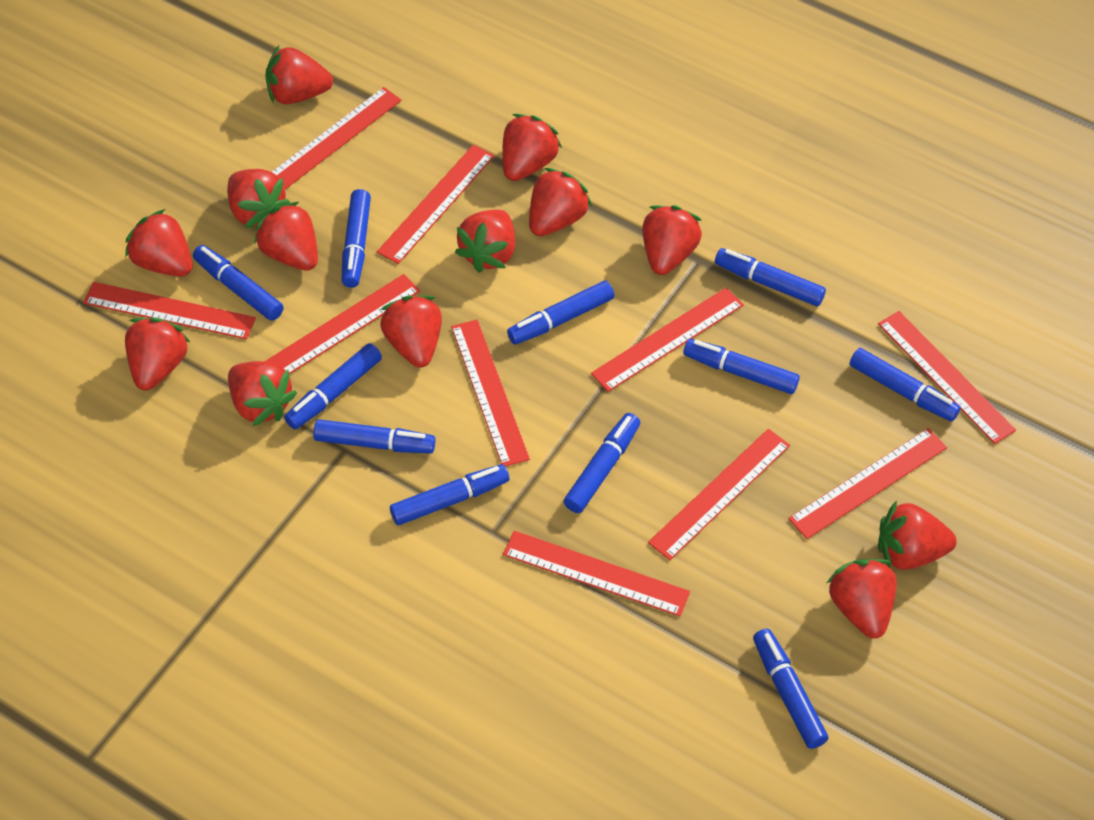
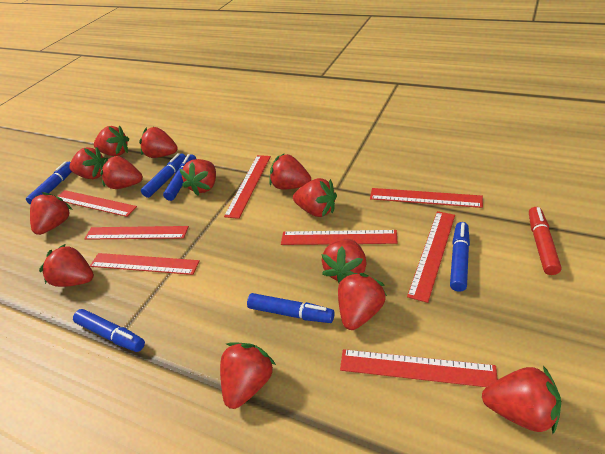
blue marker: 11 -> 6
red marker: 0 -> 1
red ruler: 10 -> 8

